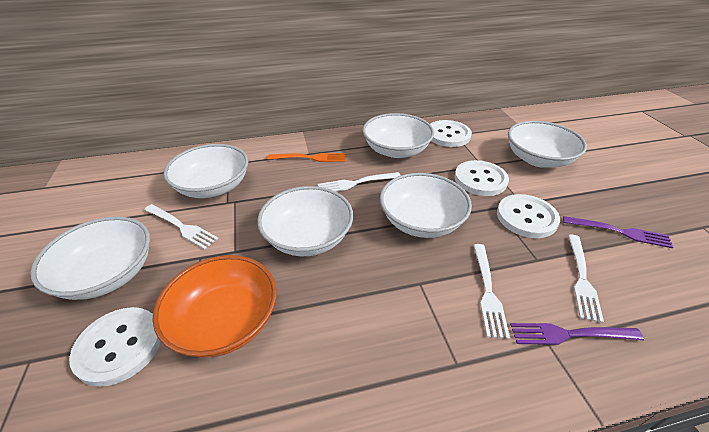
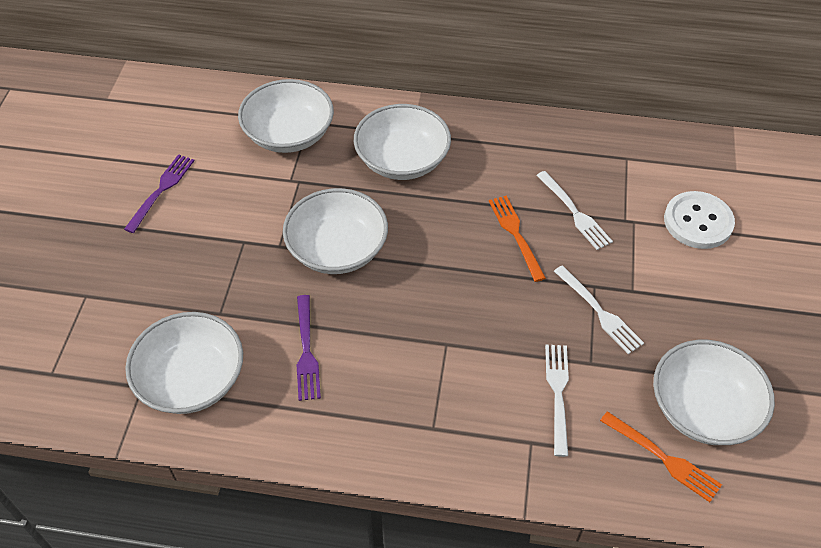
orange bowl: 1 -> 0
orange fork: 1 -> 2
white bowl: 6 -> 5
white button: 4 -> 1
white fork: 4 -> 3

